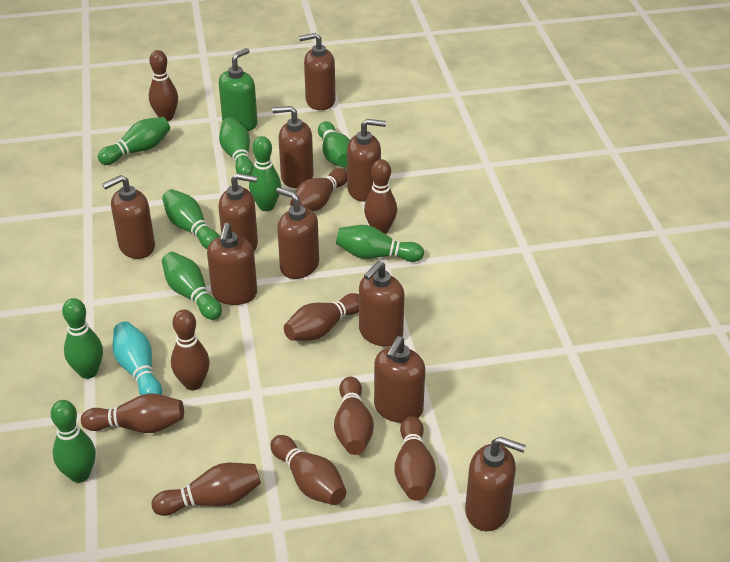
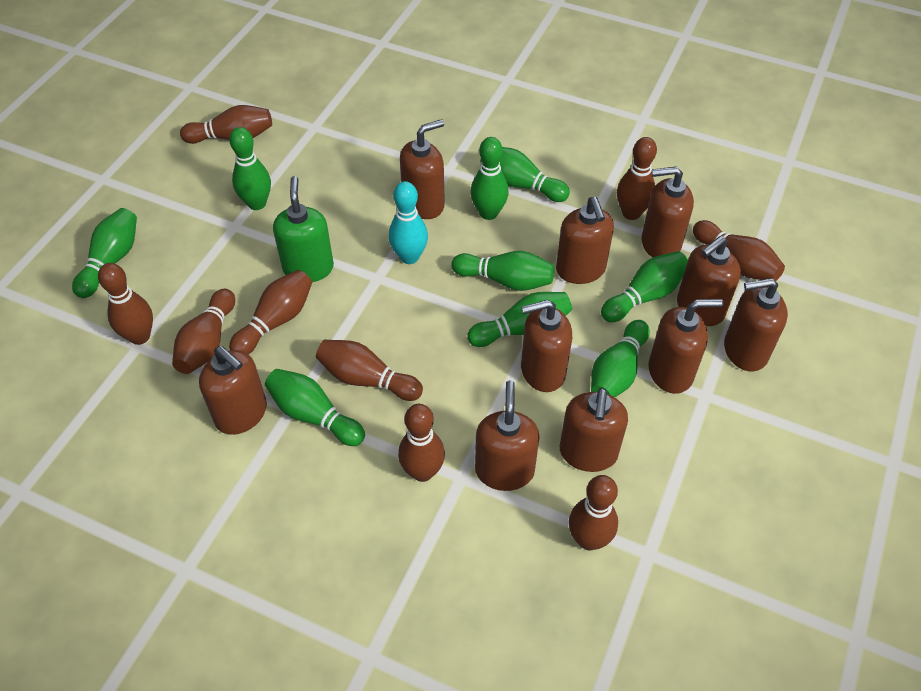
brown bowling pin: 10 -> 9

